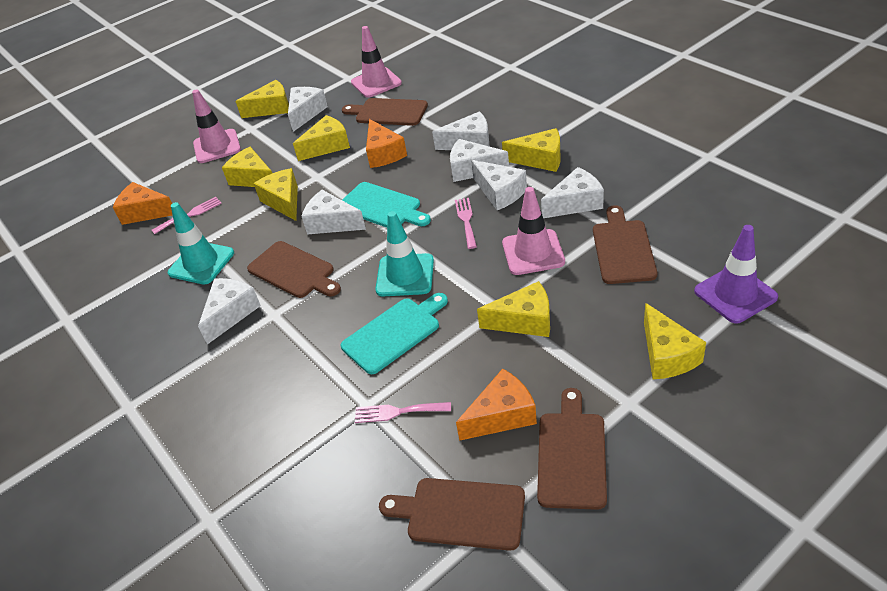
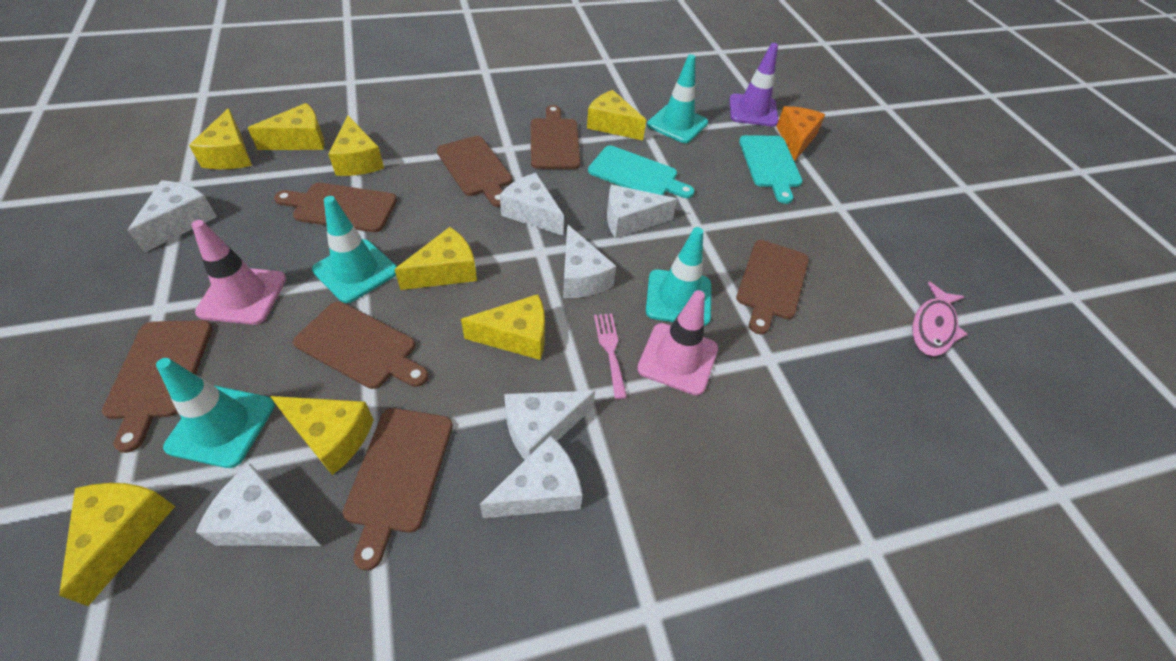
brown cutting board: 5 -> 7
orange cheese: 3 -> 1
pink fish: 0 -> 1
pink fork: 3 -> 1
pink traffic cone: 3 -> 2
turquoise traffic cone: 2 -> 4
yellow cheese: 7 -> 8

